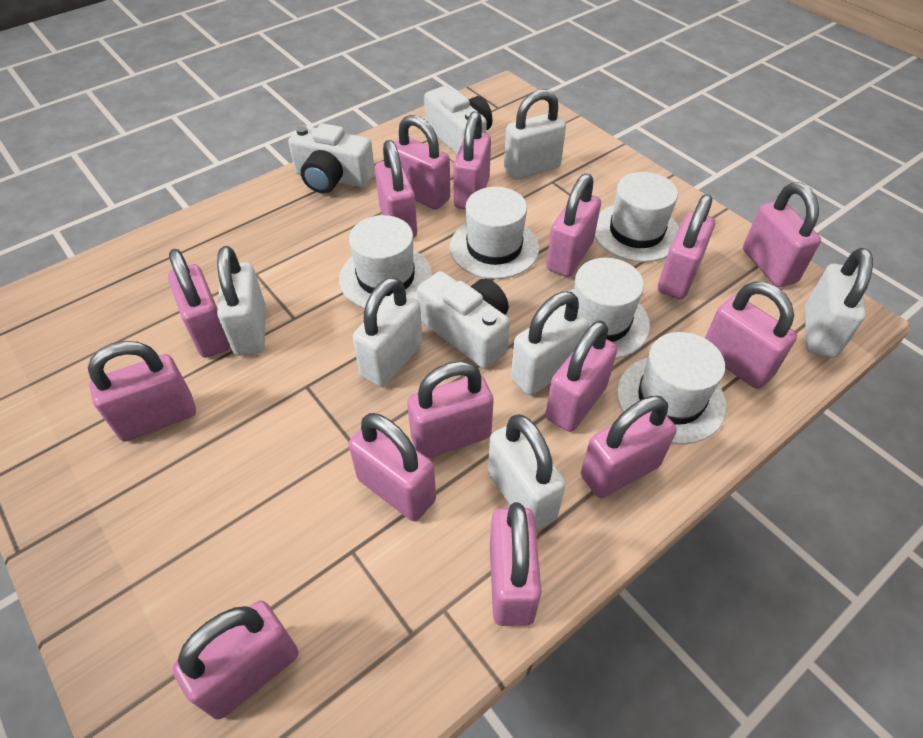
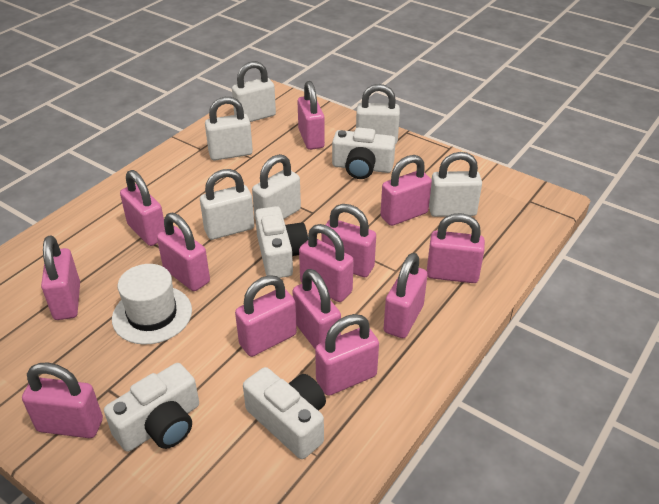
pink padlock: 15 -> 13
white camera: 3 -> 4
white hat: 5 -> 1

